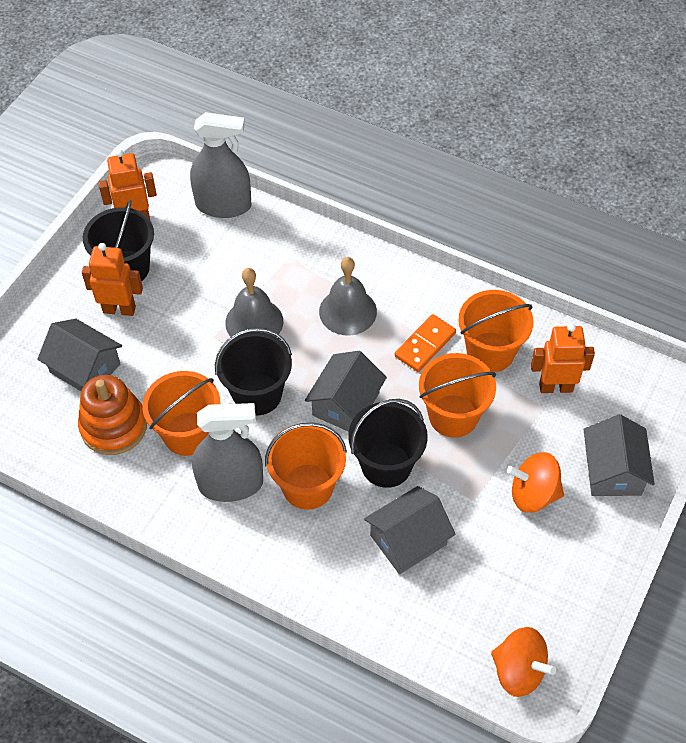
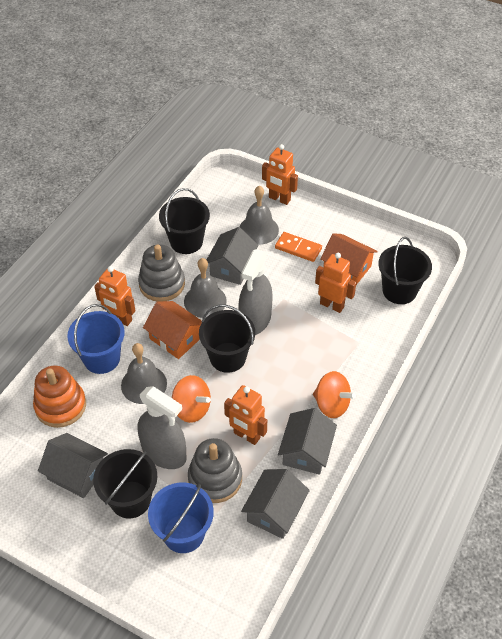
black bucket: 3 -> 4
blue bucket: 0 -> 2
grey bell: 2 -> 3
grey stacking toy: 0 -> 2
orange bucket: 4 -> 0
orange house: 0 -> 2
orange robot: 3 -> 4

